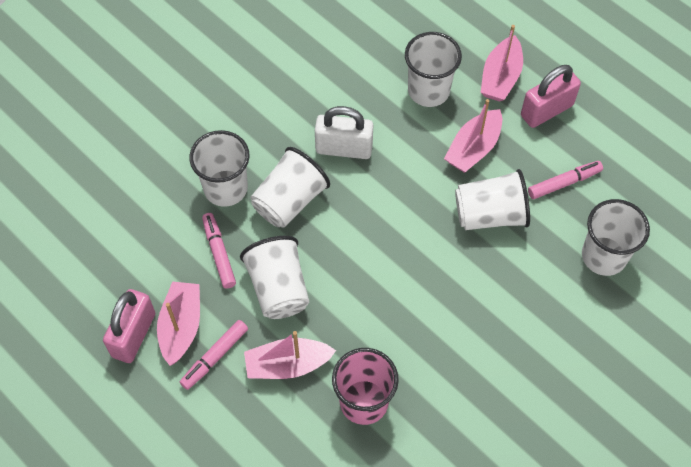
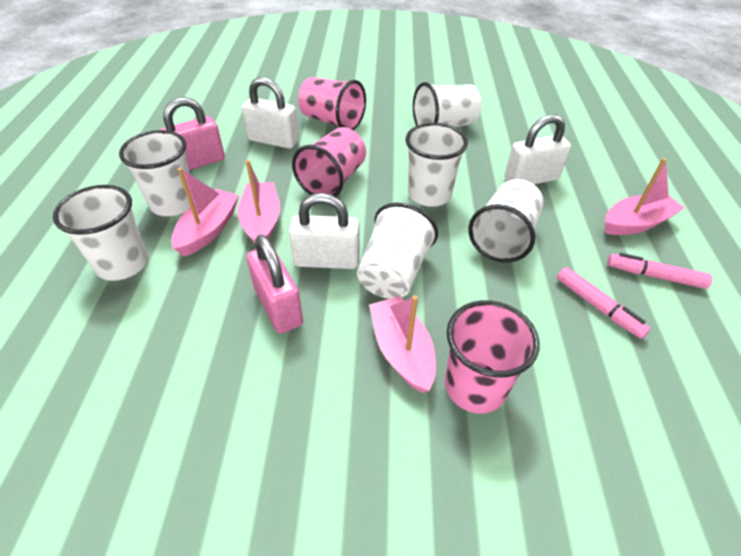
pink cup: 1 -> 3
pink marker: 3 -> 2
white padlock: 1 -> 3

